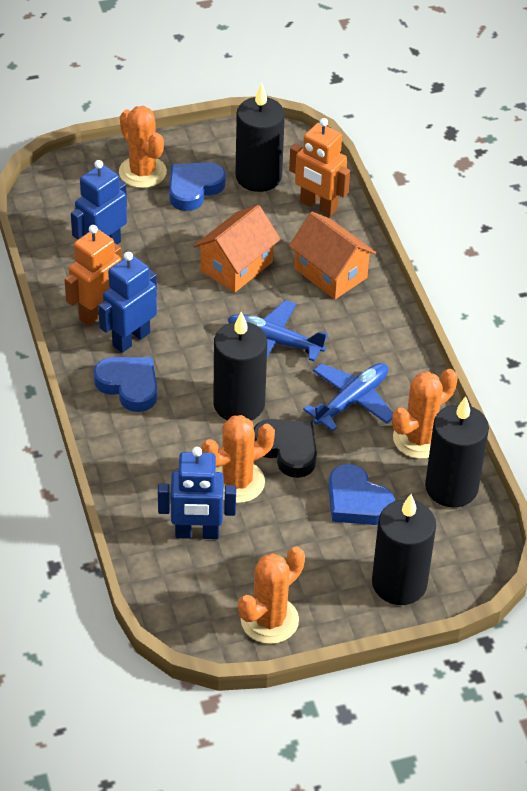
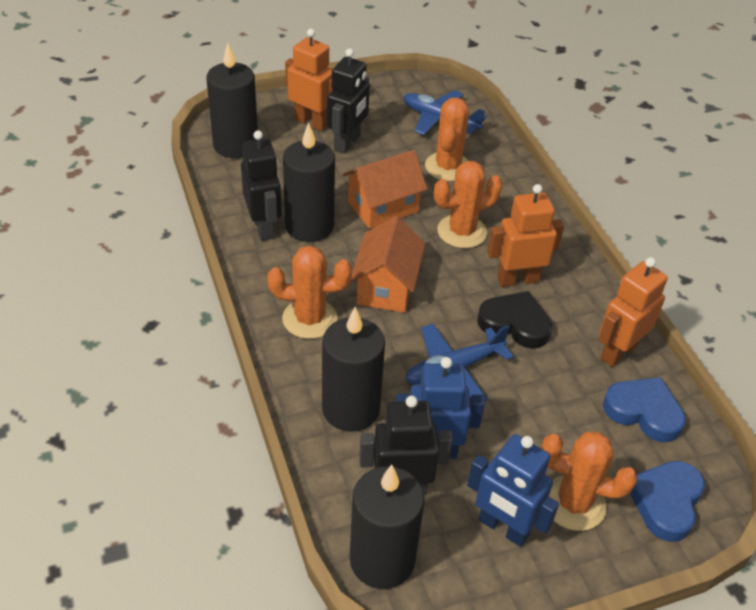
black robot: 0 -> 3
blue heart: 3 -> 2
blue robot: 3 -> 2
orange robot: 2 -> 3

